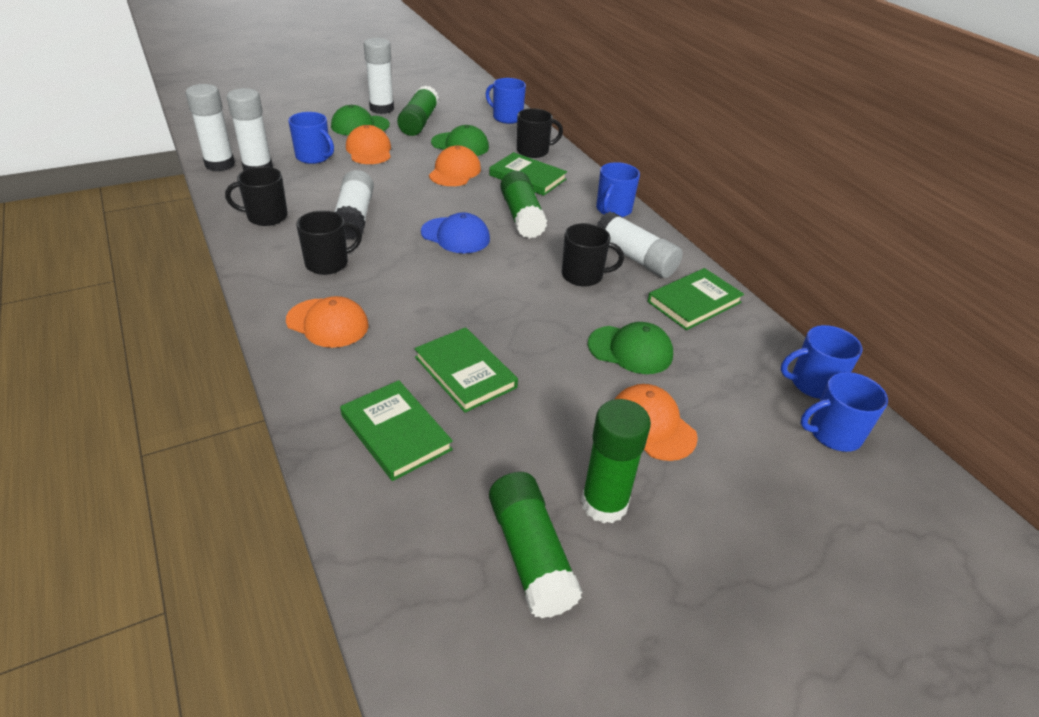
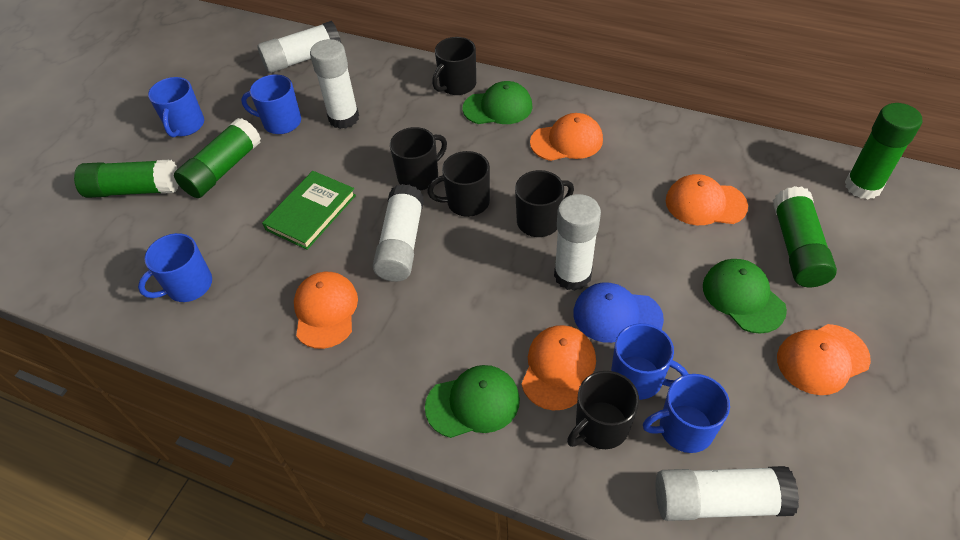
black mug: 4 -> 5
green book: 4 -> 1
orange cap: 4 -> 5

